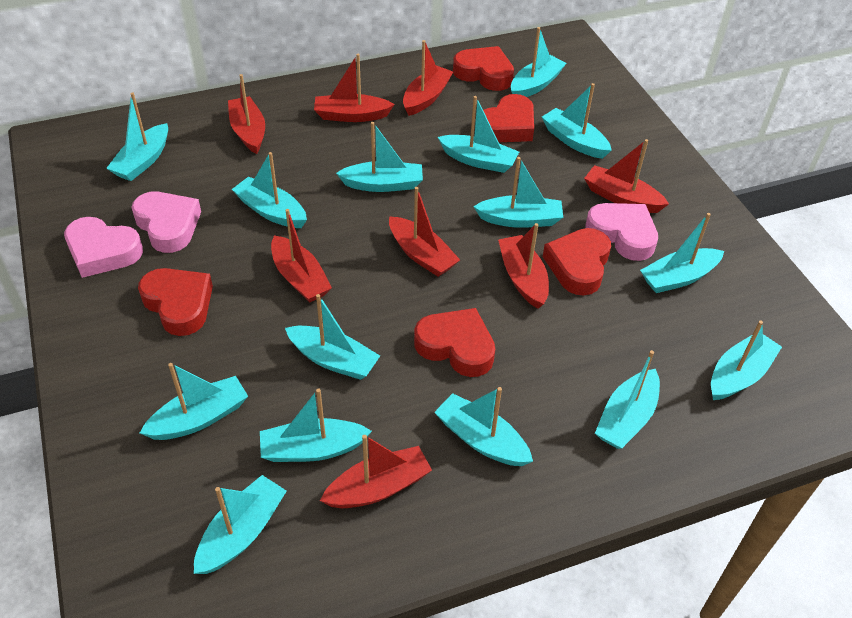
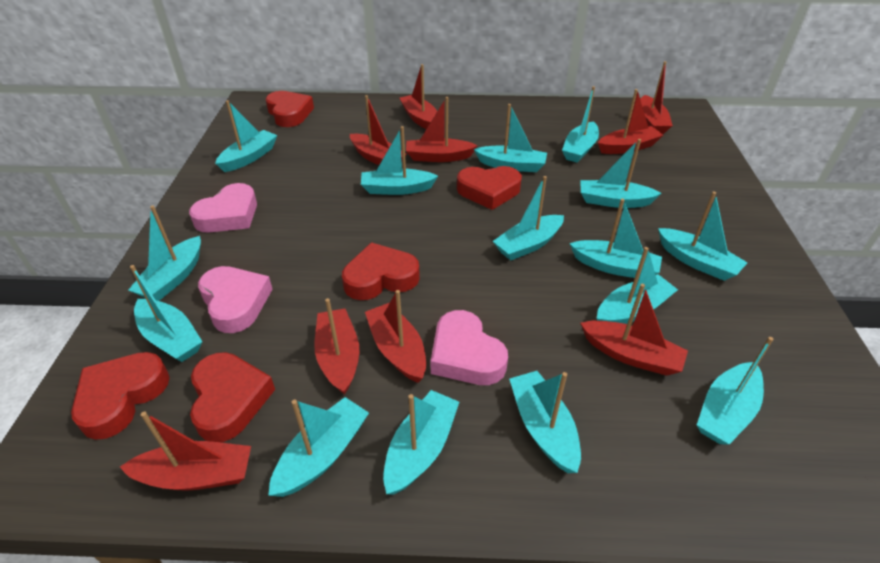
red boat: 8 -> 9

